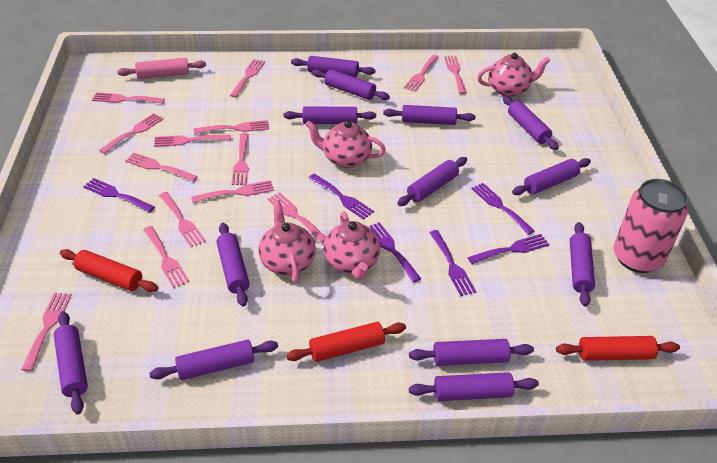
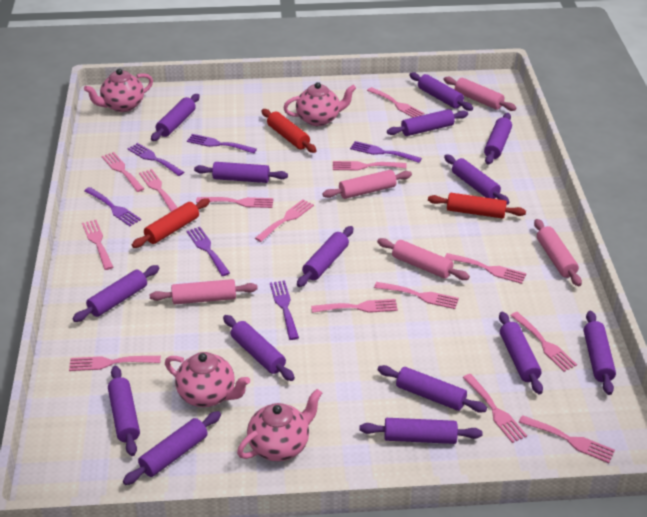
pink can: 1 -> 0
pink rolling pin: 1 -> 5
purple rolling pin: 13 -> 15

